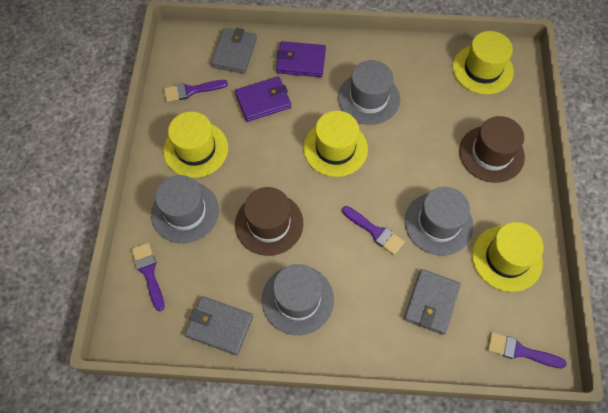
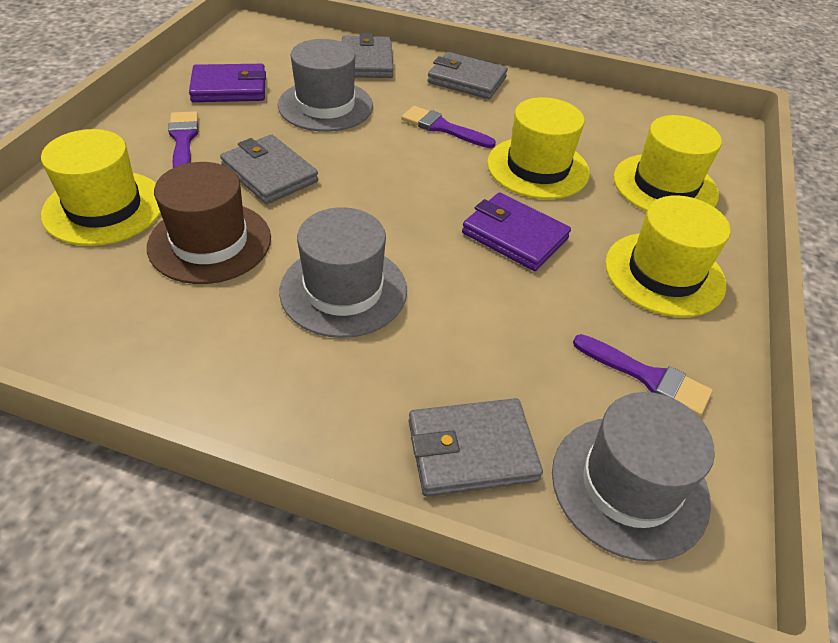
brown hat: 2 -> 1
grey hat: 4 -> 3
grey wallet: 3 -> 4
purple brush: 4 -> 3

